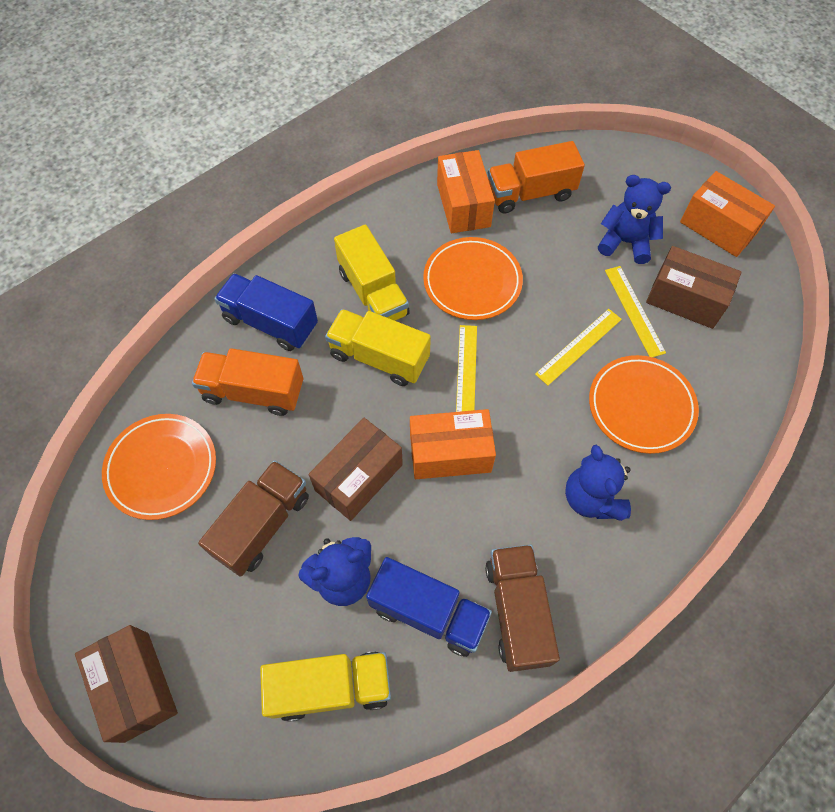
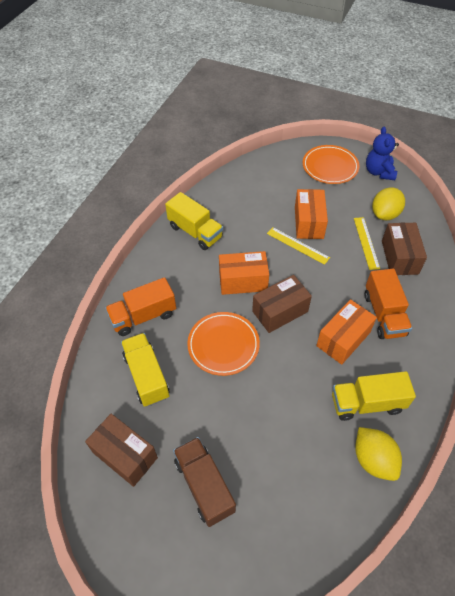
blue teddy bear: 3 -> 1
blue truck: 2 -> 0
brown truck: 2 -> 1
orange plate: 3 -> 2
yellow lemon: 0 -> 2
yellow ruler: 3 -> 2

